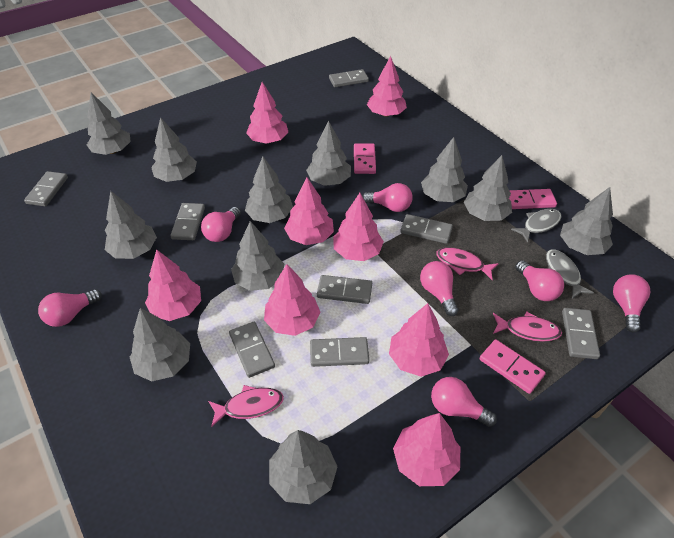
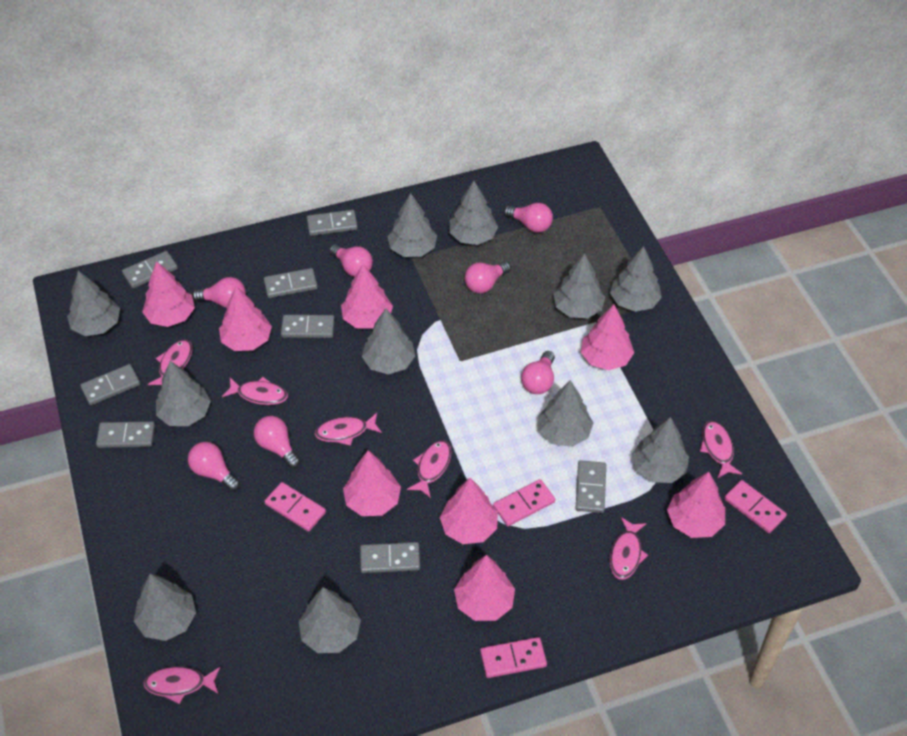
grey fish: 2 -> 0
pink domino: 3 -> 4
pink fish: 3 -> 7

